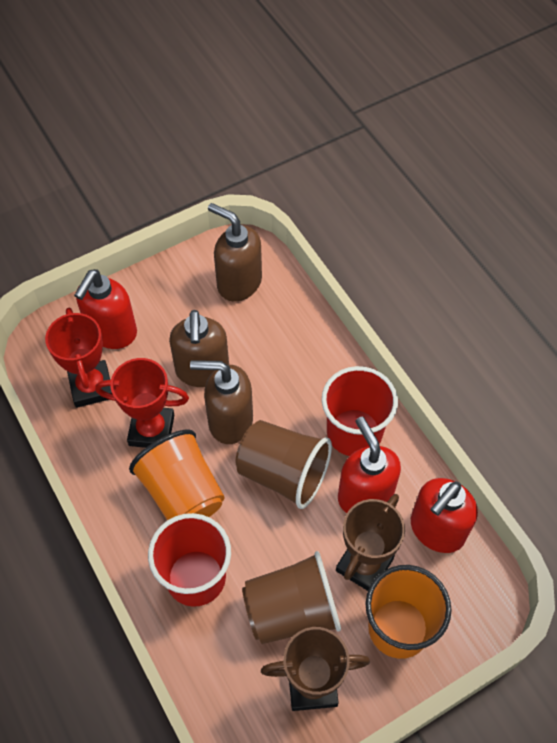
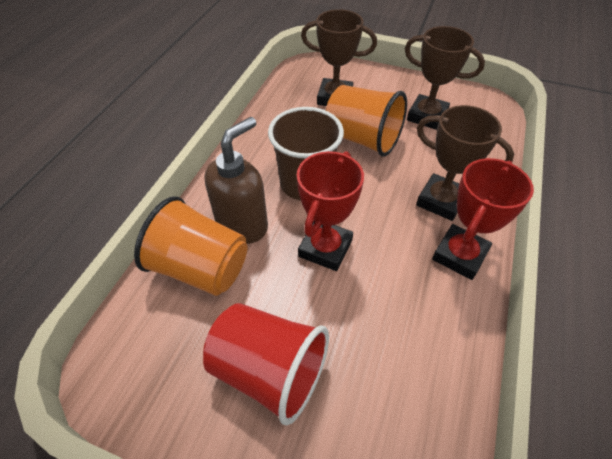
brown cup: 2 -> 1
brown soap dispenser: 3 -> 1
brown trophy: 2 -> 3
red cup: 2 -> 1
red soap dispenser: 3 -> 0

